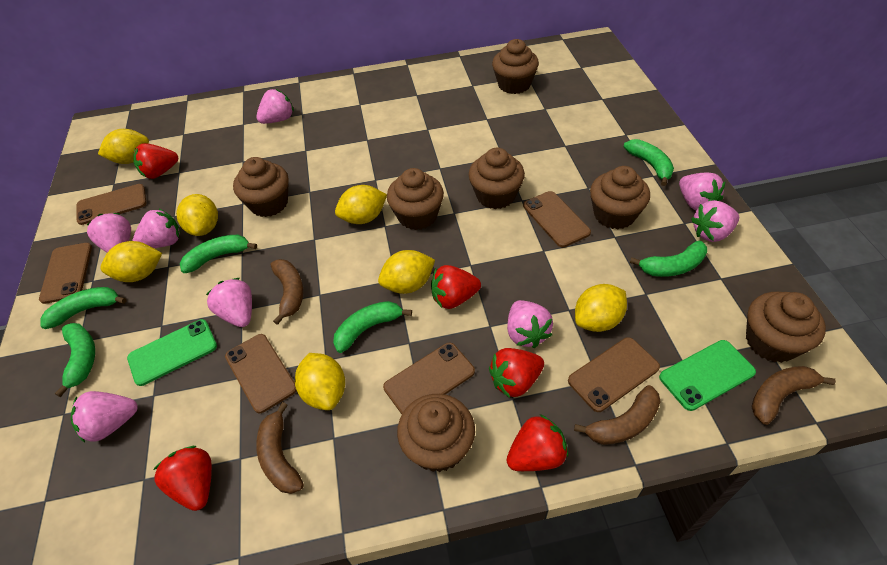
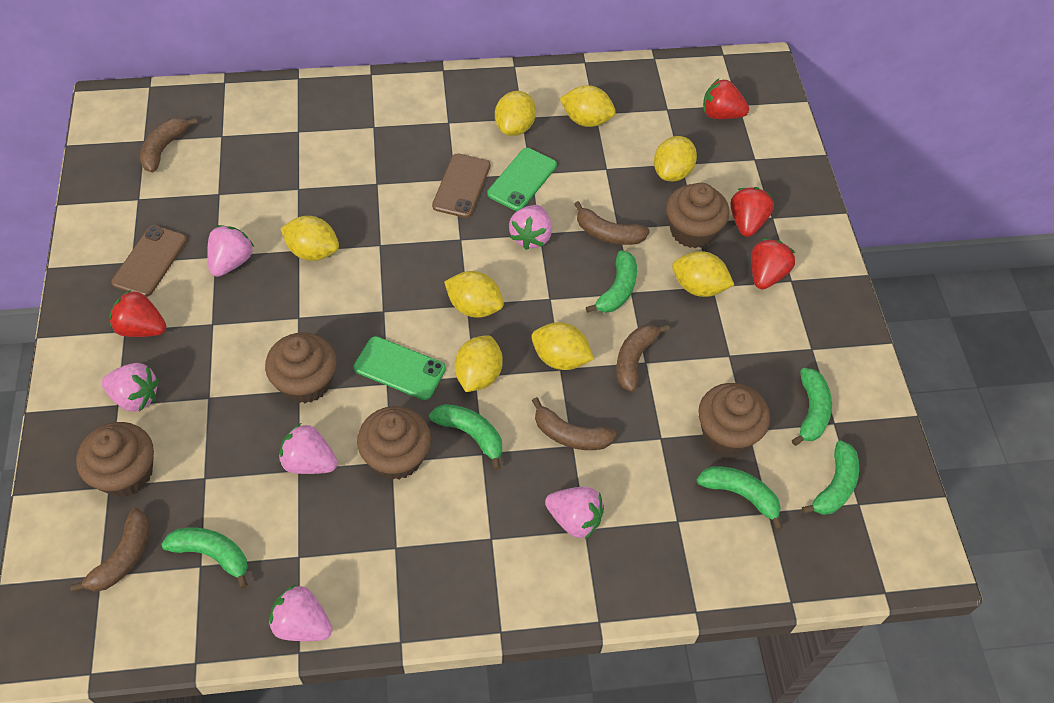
brown banana: 4 -> 5
brown cupcake: 7 -> 5
brown phone: 6 -> 2
pink strawberry: 8 -> 6
red strawberry: 5 -> 4
yellow lemon: 7 -> 8

